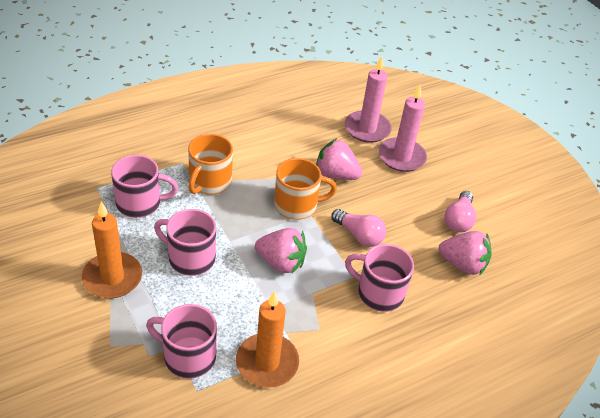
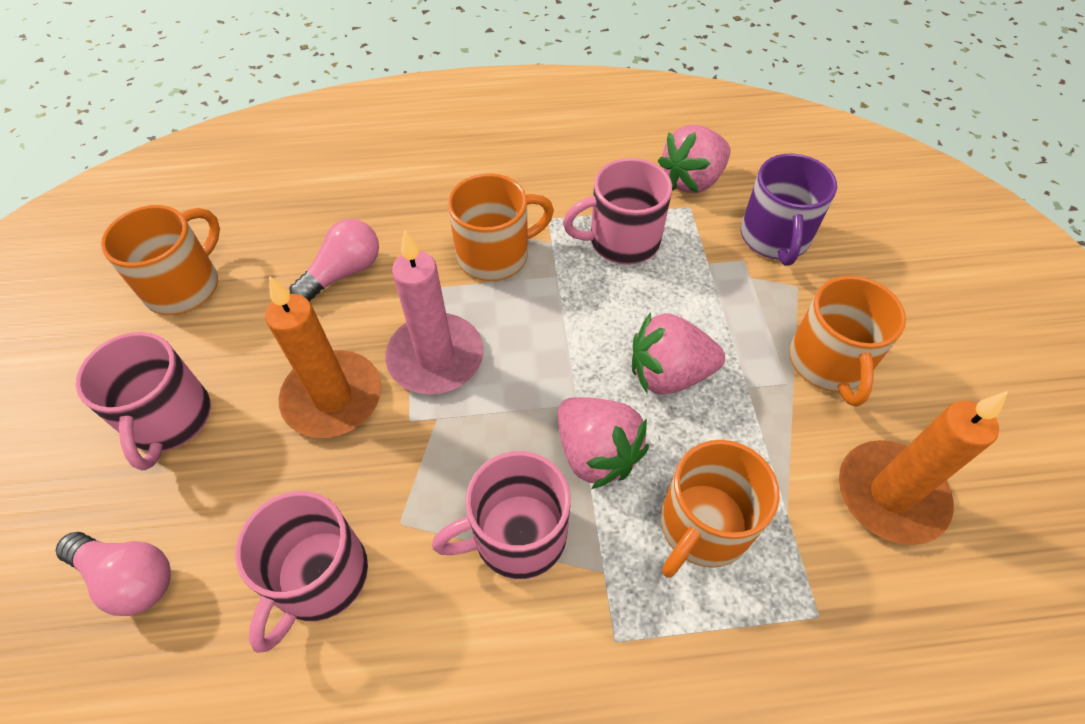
orange mug: 2 -> 4
pink candle: 2 -> 1
purple mug: 0 -> 1

